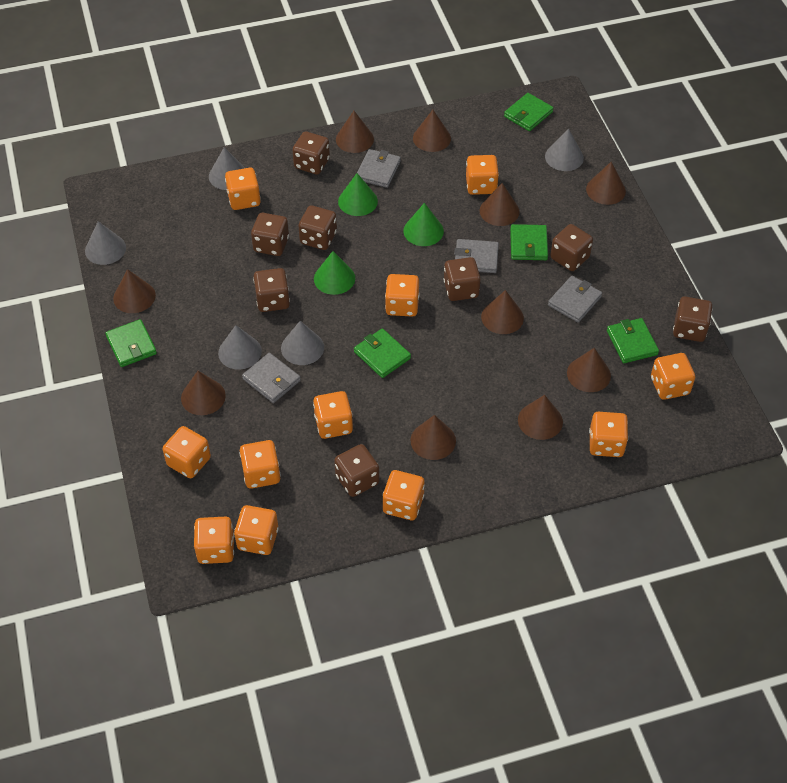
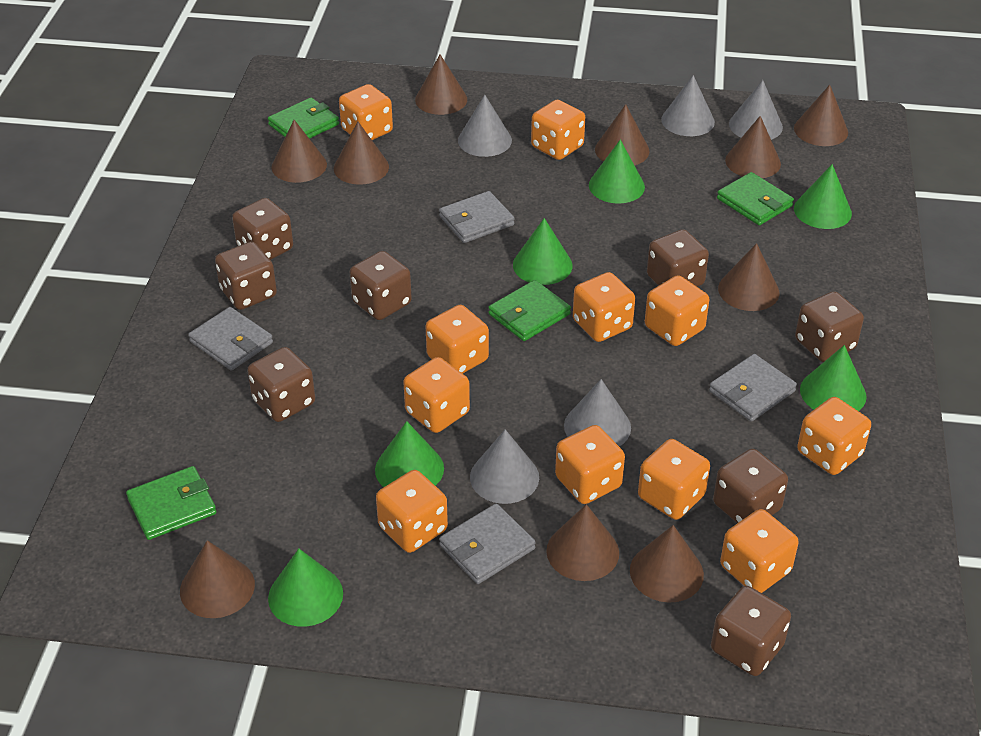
green cone: 3 -> 6
green wallet: 5 -> 4

